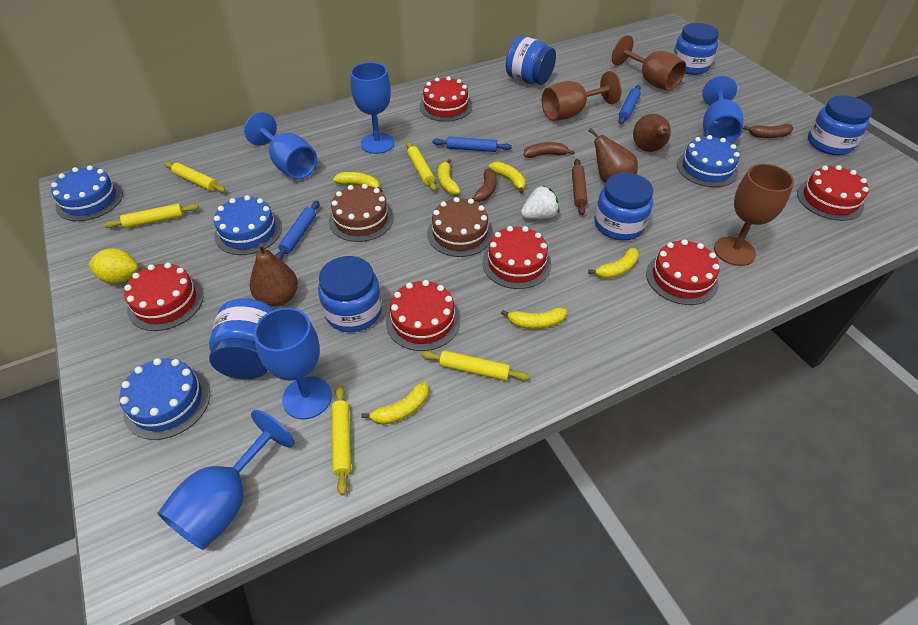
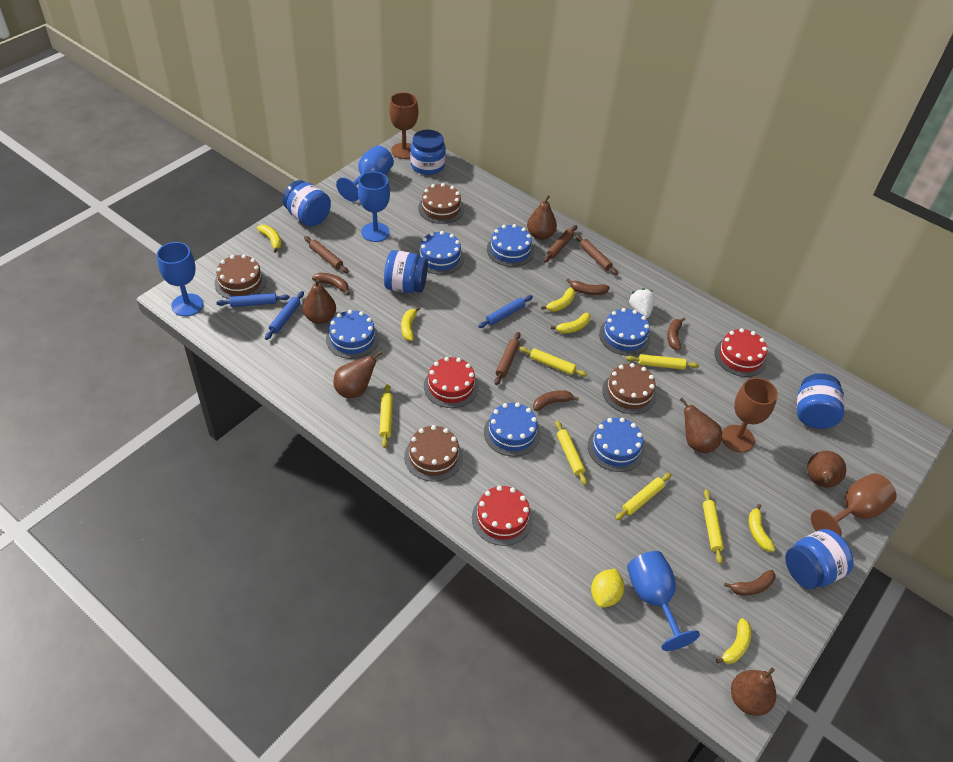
blue cake: 4 -> 6
blue goblet: 5 -> 4
blue jar: 6 -> 5
brown banana: 3 -> 5
brown cake: 2 -> 4
brown pear: 3 -> 6
brown rolling pin: 1 -> 4
red cake: 6 -> 3
yellow rolling pin: 5 -> 6

